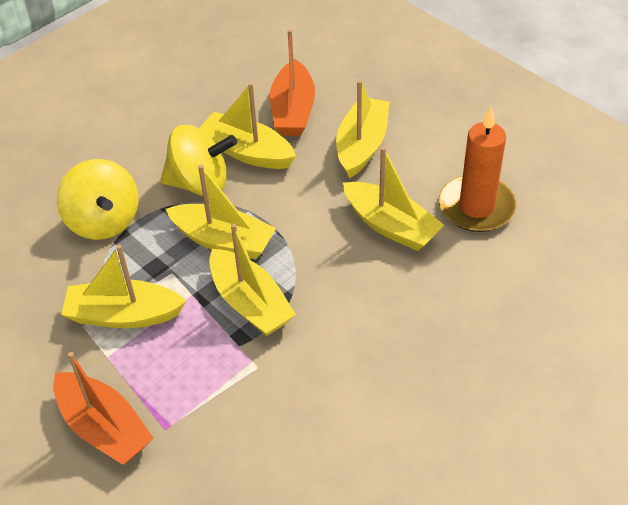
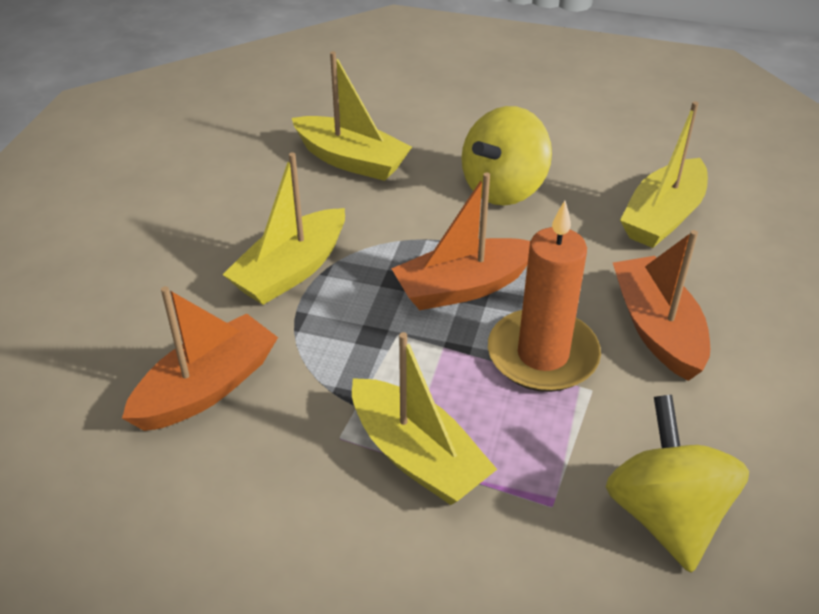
orange boat: 2 -> 3
yellow boat: 6 -> 4

